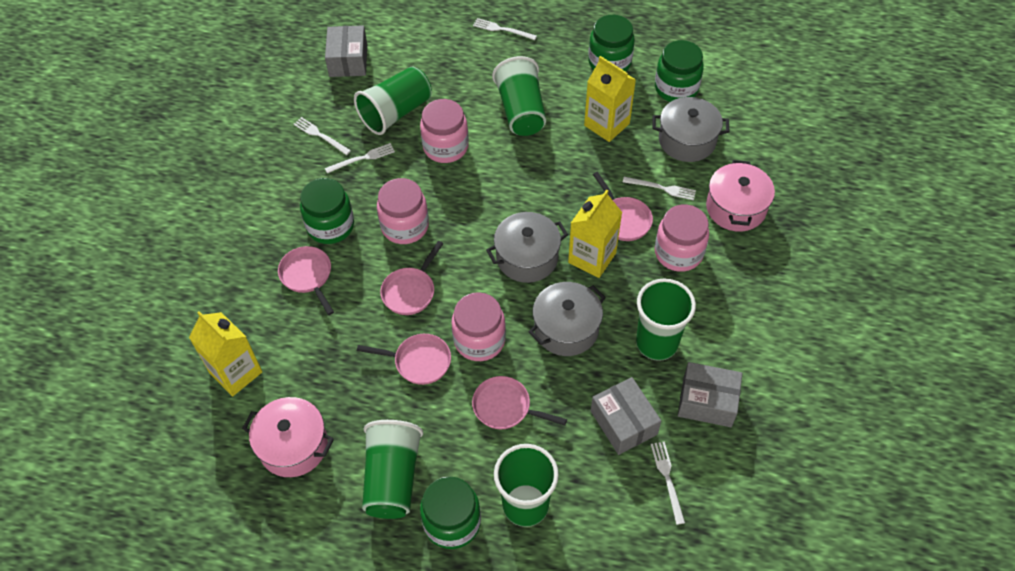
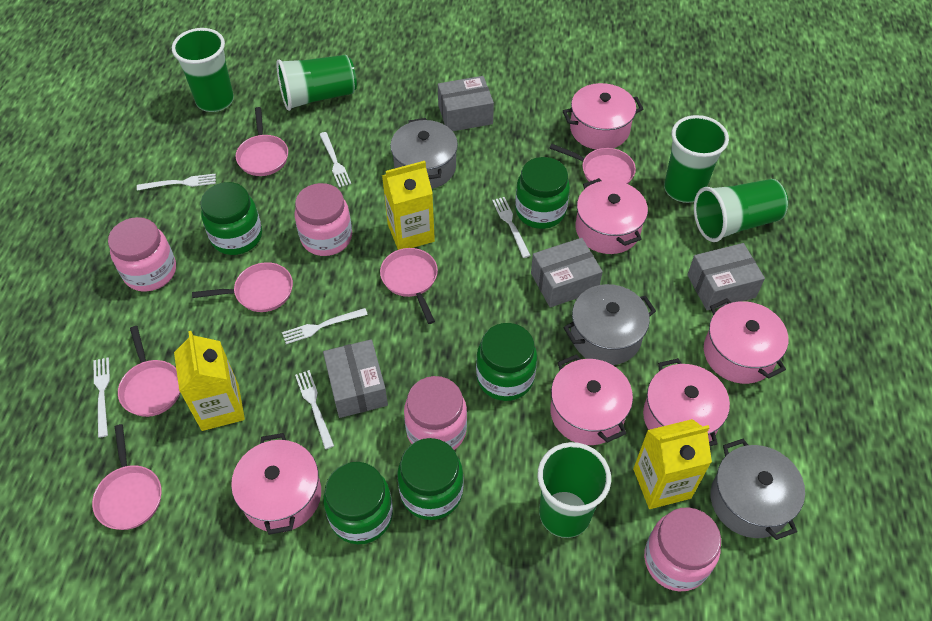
green jar: 4 -> 5
grey box: 3 -> 4
pink pan: 5 -> 6
pink pot: 2 -> 6
white fork: 5 -> 6

